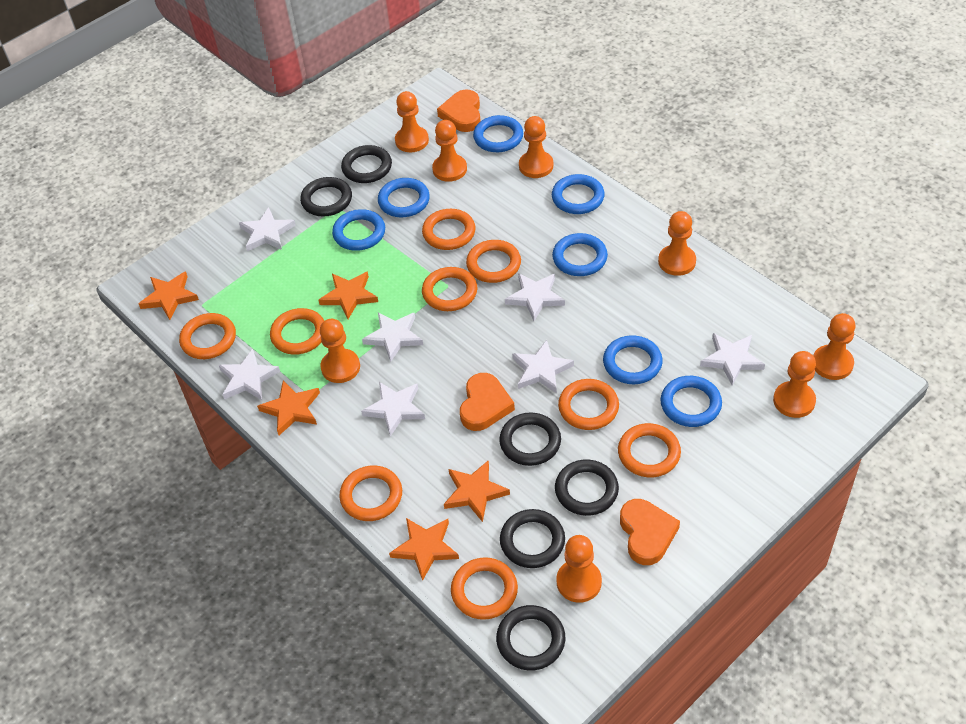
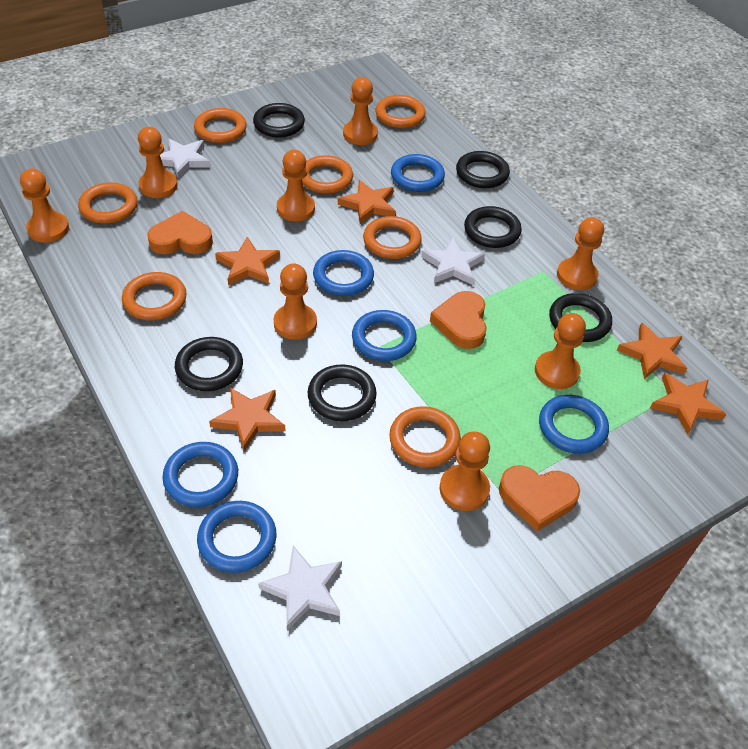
blue ring: 7 -> 6
orange ring: 9 -> 7
white star: 7 -> 3

